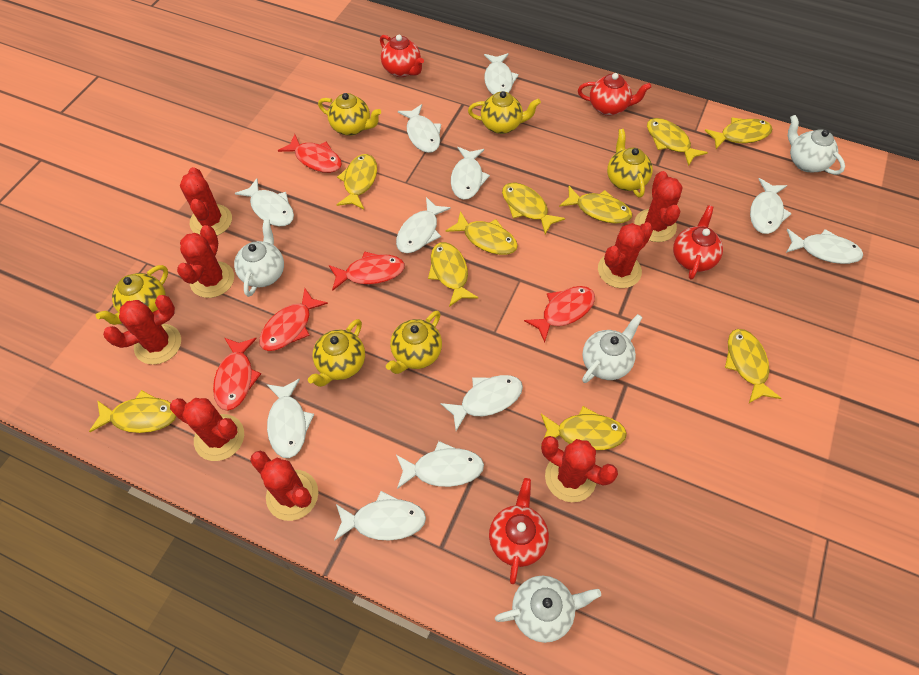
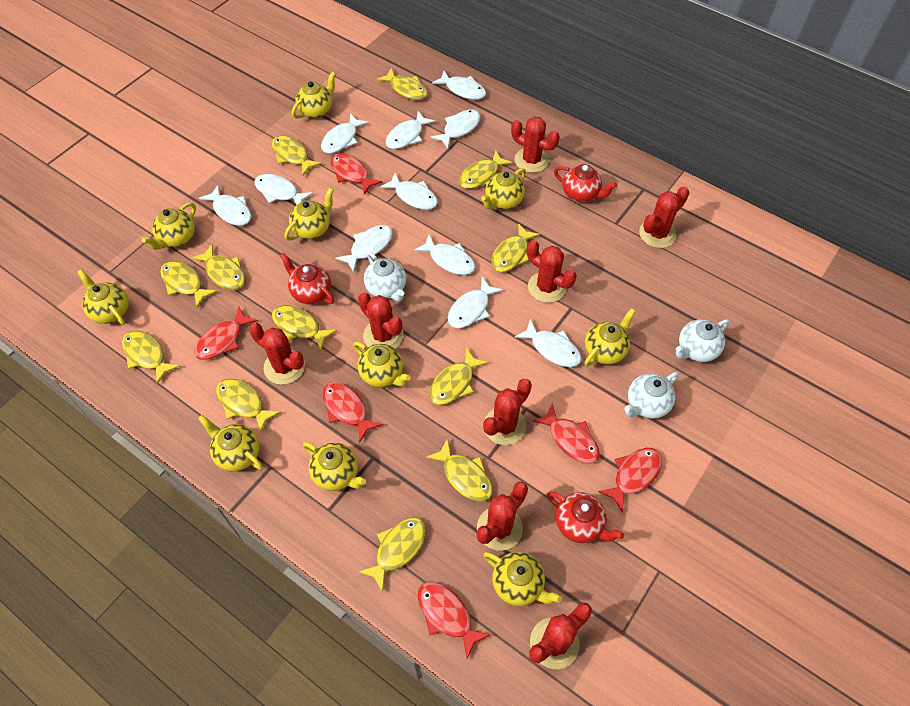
red fish: 5 -> 6
red teapot: 4 -> 3
white teapot: 4 -> 3
yellow fish: 10 -> 12
yellow teapot: 6 -> 10

